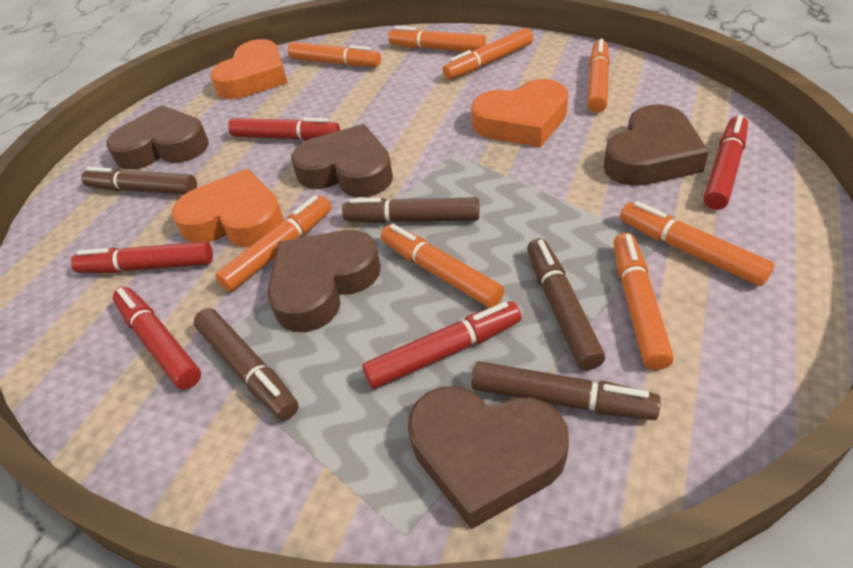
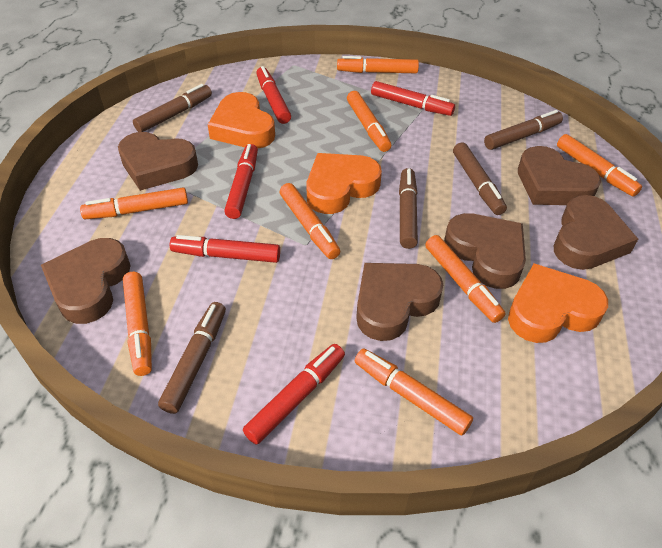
brown heart: 5 -> 6

